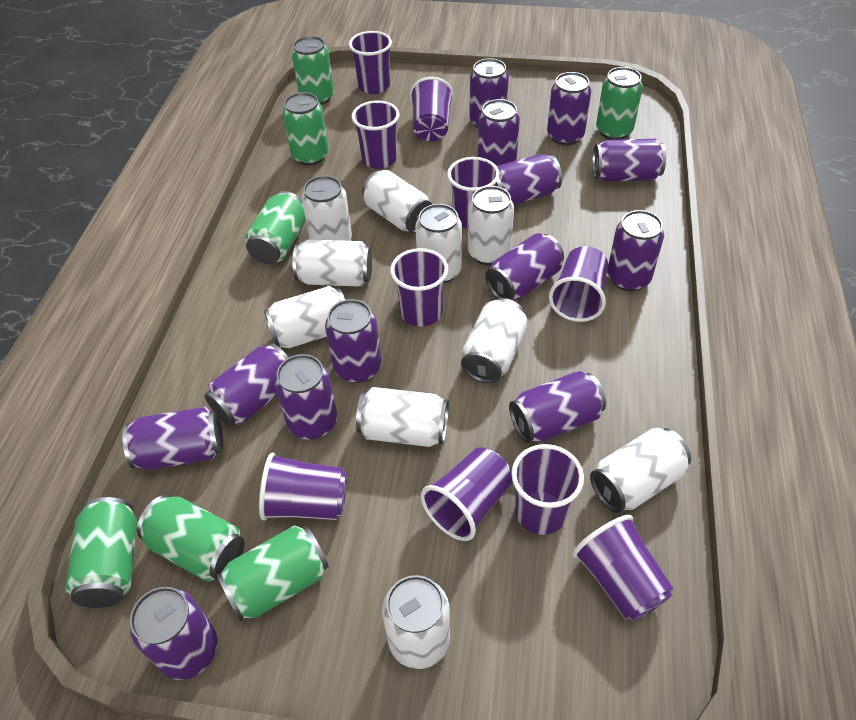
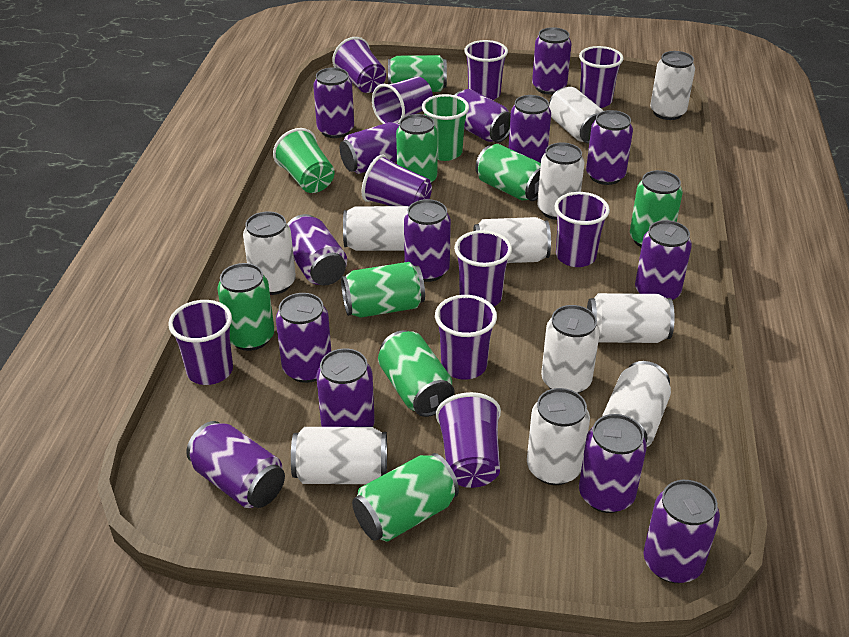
green can: 7 -> 8
green cup: 0 -> 2
purple can: 13 -> 14
white can: 10 -> 11

